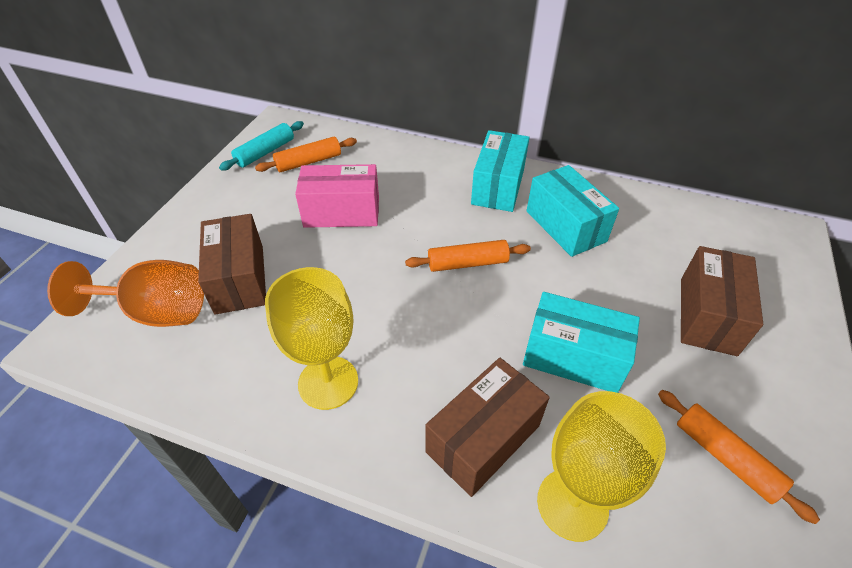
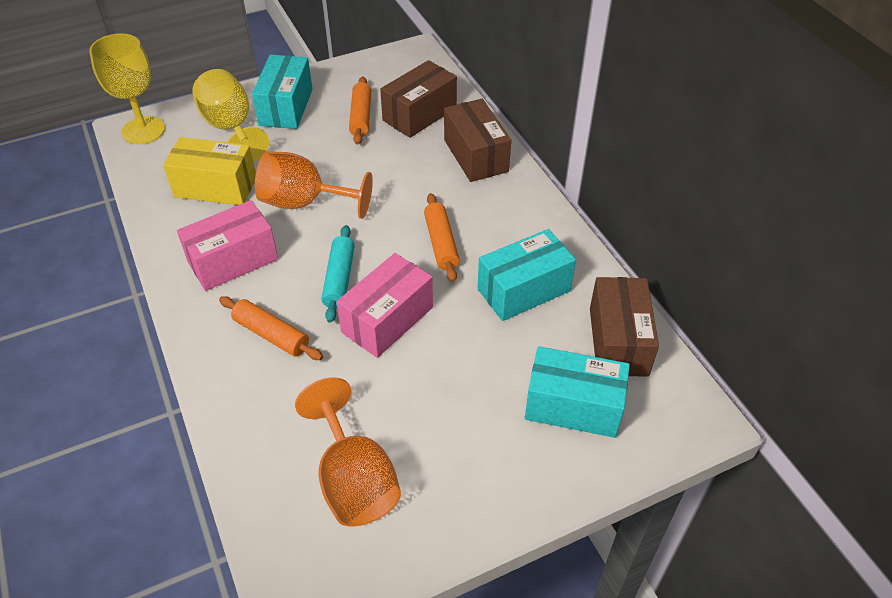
orange goblet: 1 -> 2
pink box: 1 -> 2
yellow box: 0 -> 1

